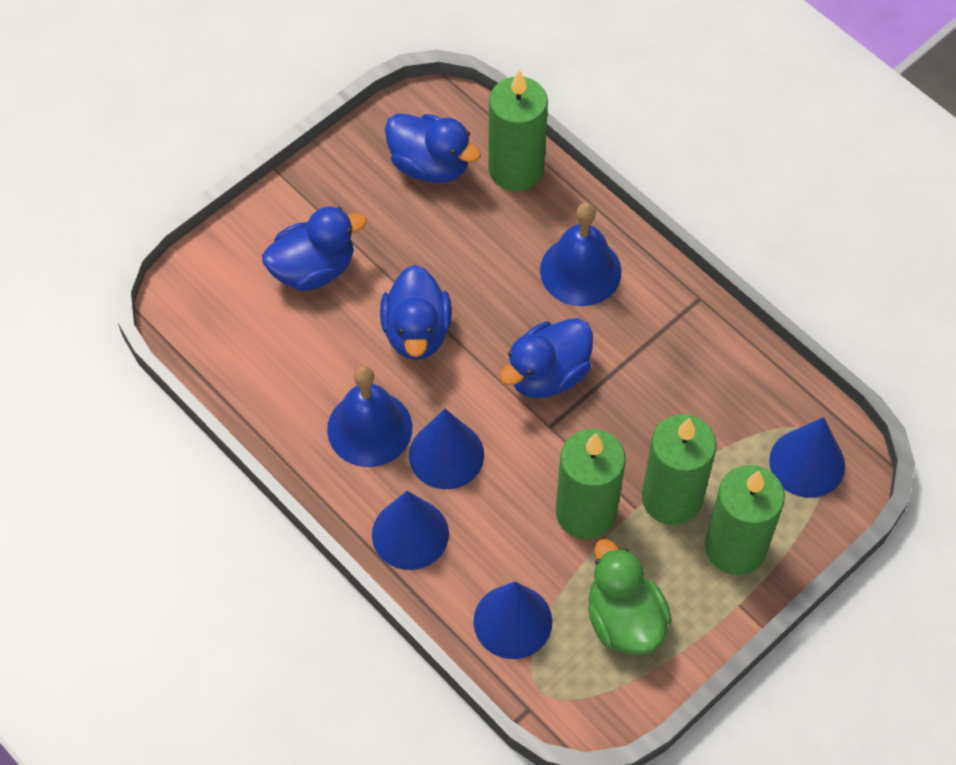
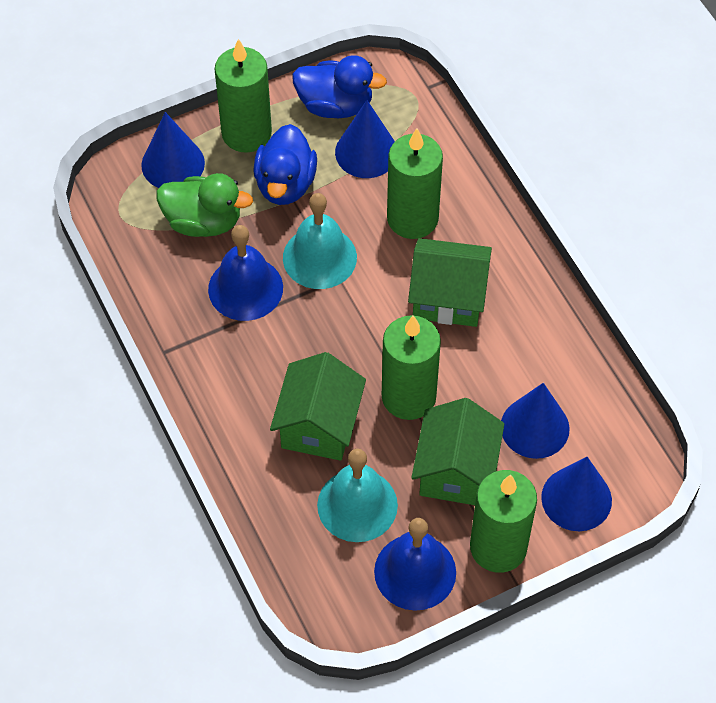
blue duck: 4 -> 2
green house: 0 -> 3
turquoise bell: 0 -> 2

